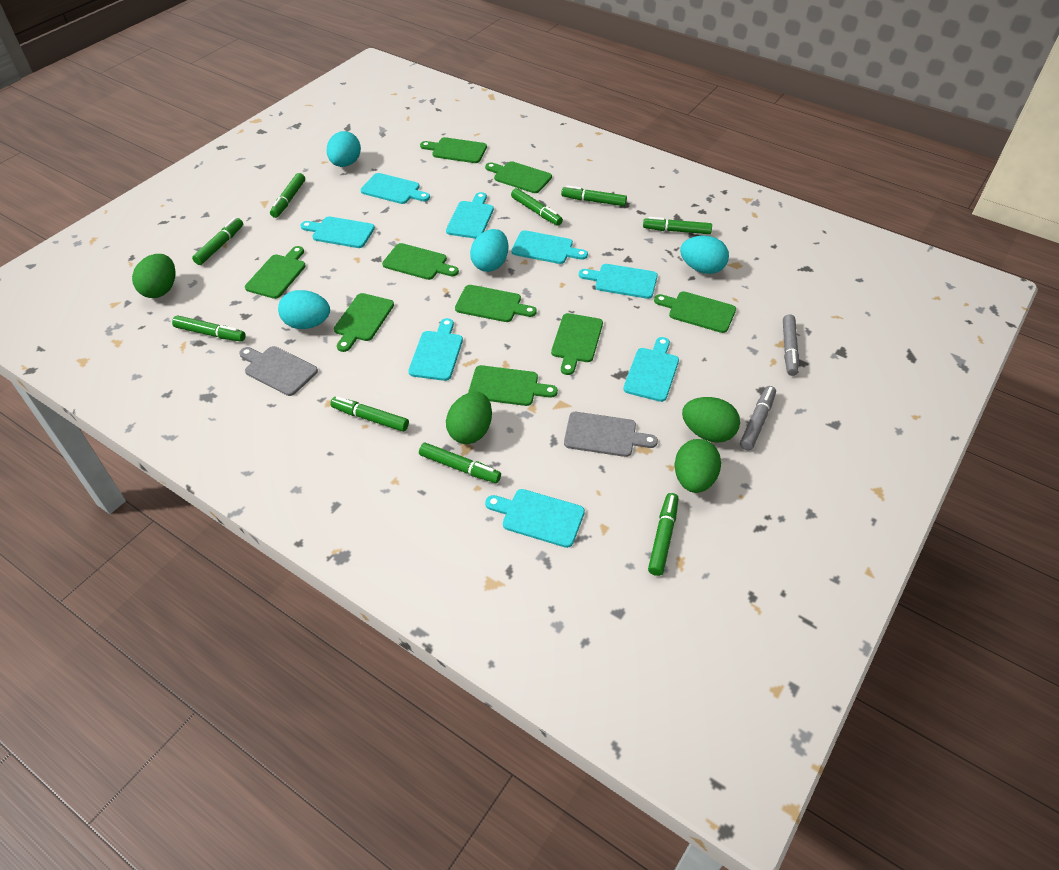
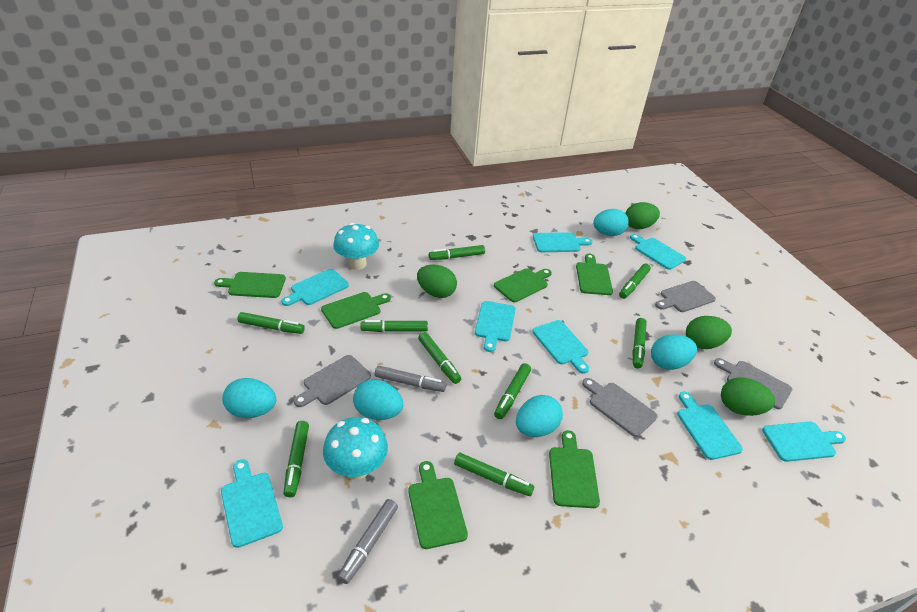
green cutting board: 9 -> 6
grey cutting board: 2 -> 4
turquoise egg: 4 -> 5
turquoise mushroom: 0 -> 2

